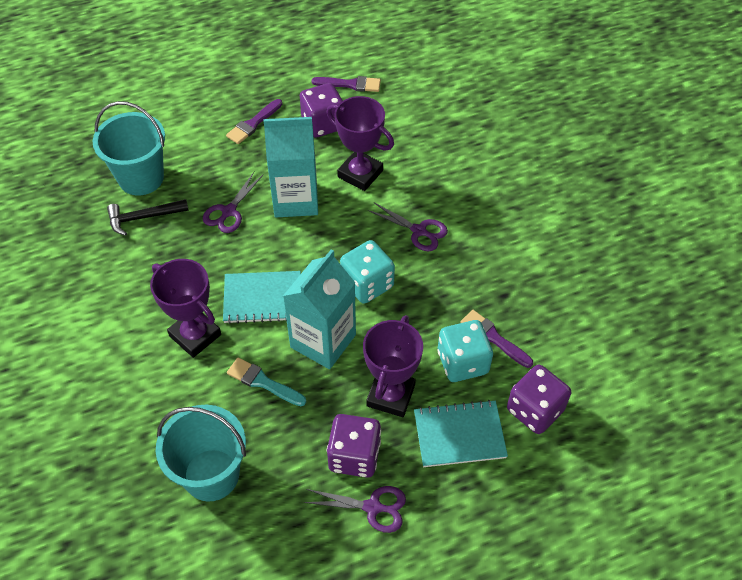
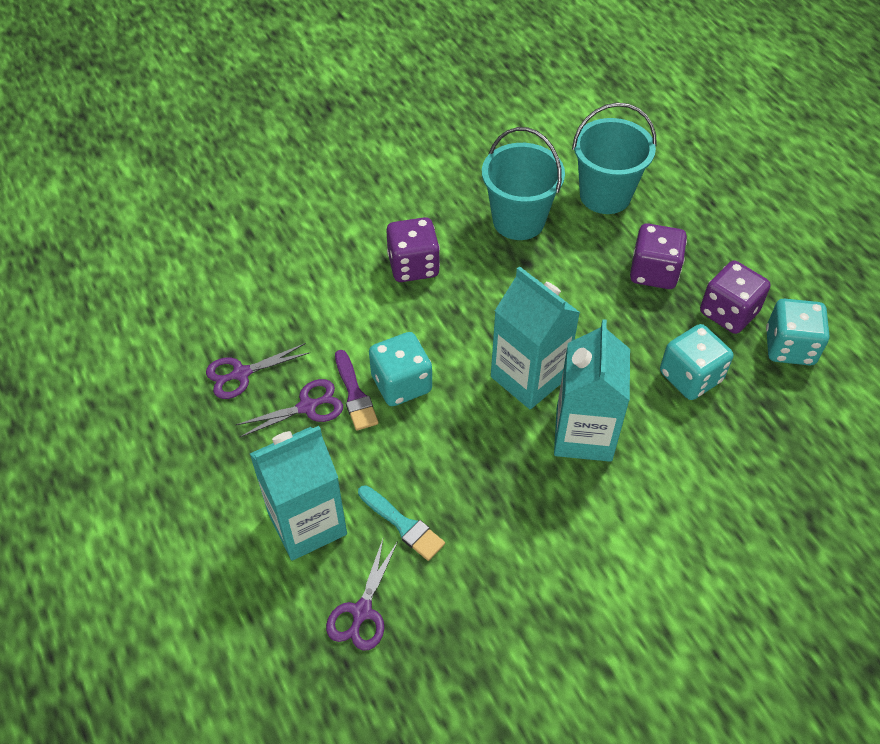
black hammer: 1 -> 0
purple brush: 3 -> 1
purple trophy: 3 -> 0
turquoise carton: 2 -> 3
turquoise dice: 2 -> 3
turquoise notebook: 2 -> 0

